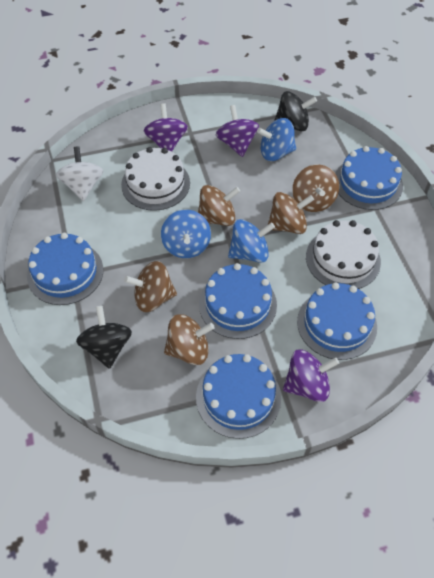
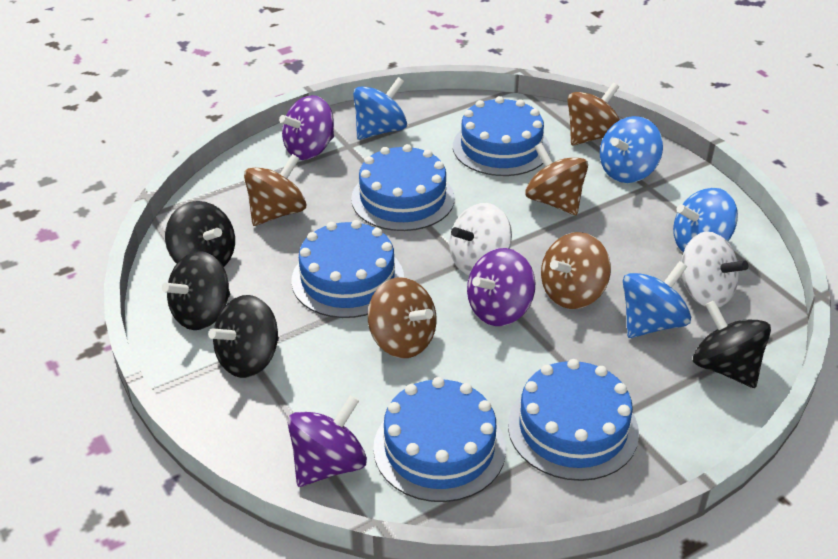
black spinning top: 2 -> 4
blue spinning top: 3 -> 4
white cake: 2 -> 0
white spinning top: 1 -> 2

